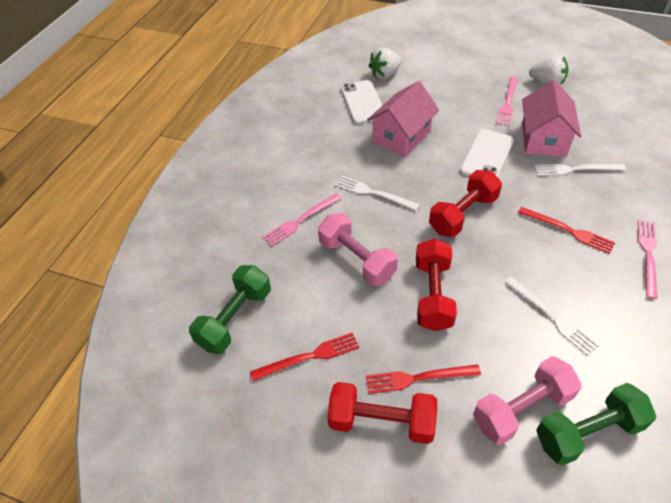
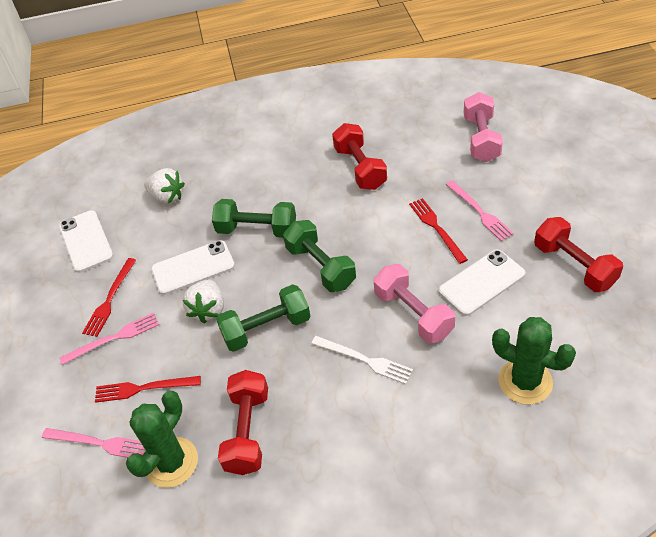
green cactus: 0 -> 2
green dumbbell: 2 -> 3
pink house: 2 -> 0
white fork: 3 -> 1
white phone: 2 -> 3

